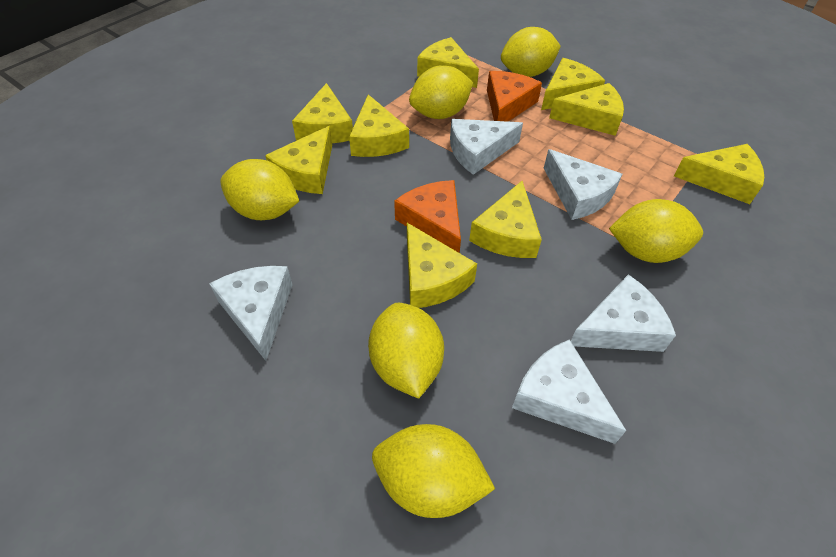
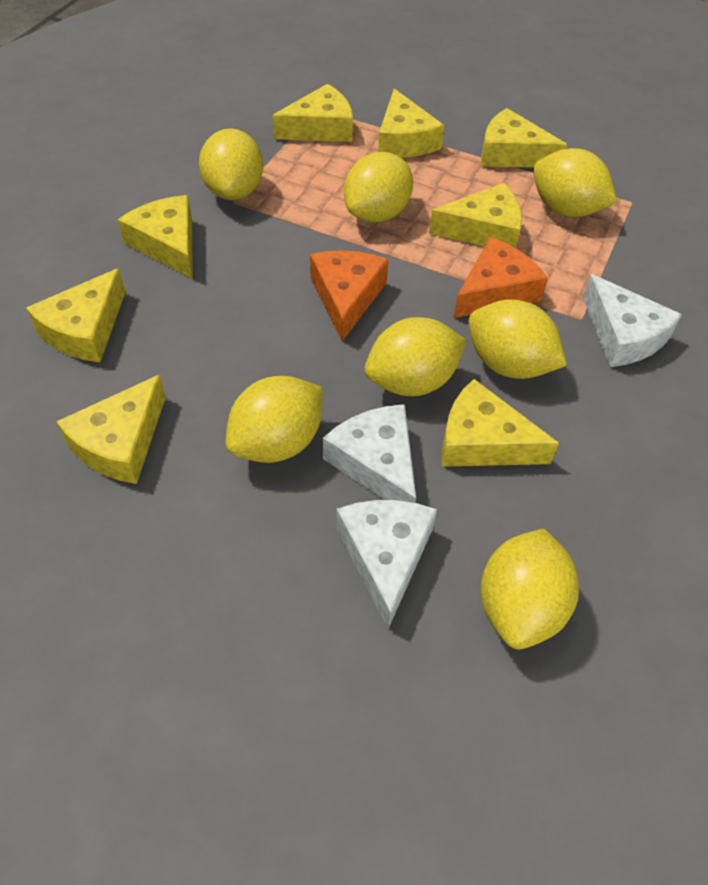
white cheese: 5 -> 3
yellow cheese: 9 -> 8
yellow lemon: 6 -> 7

